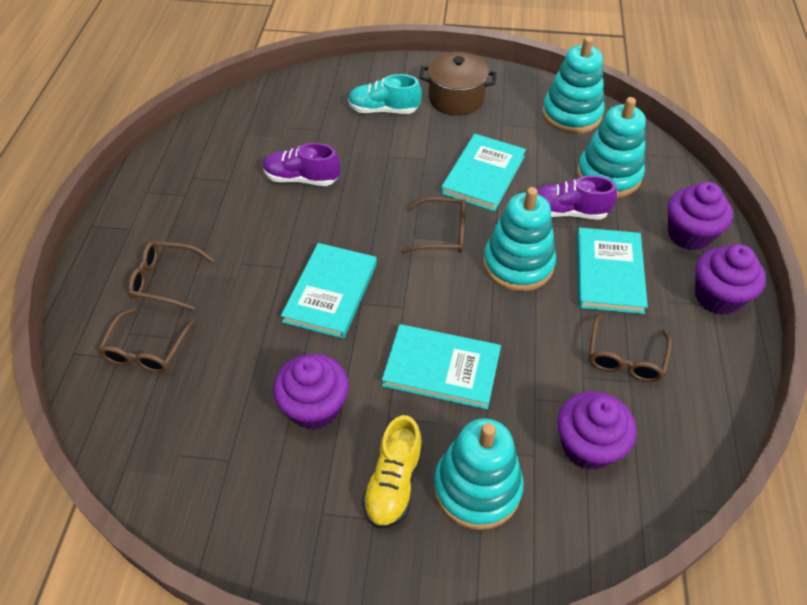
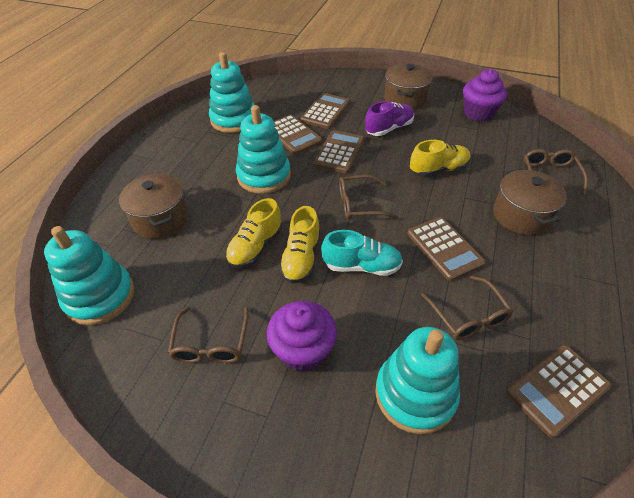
brown calculator: 0 -> 5
brown pot: 1 -> 3
purple cupcake: 4 -> 2
purple shoe: 2 -> 1
turquoise book: 4 -> 0
yellow shoe: 1 -> 3

